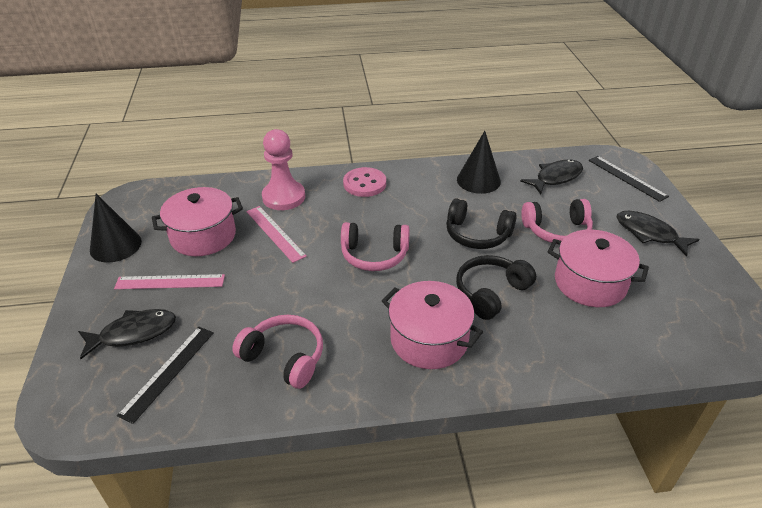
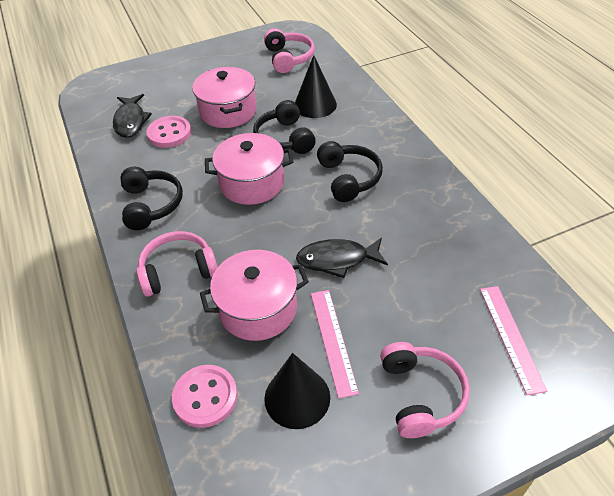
black fish: 3 -> 2
black headphones: 2 -> 3
black ruler: 2 -> 0
pink button: 1 -> 2
pink pawn: 1 -> 0

